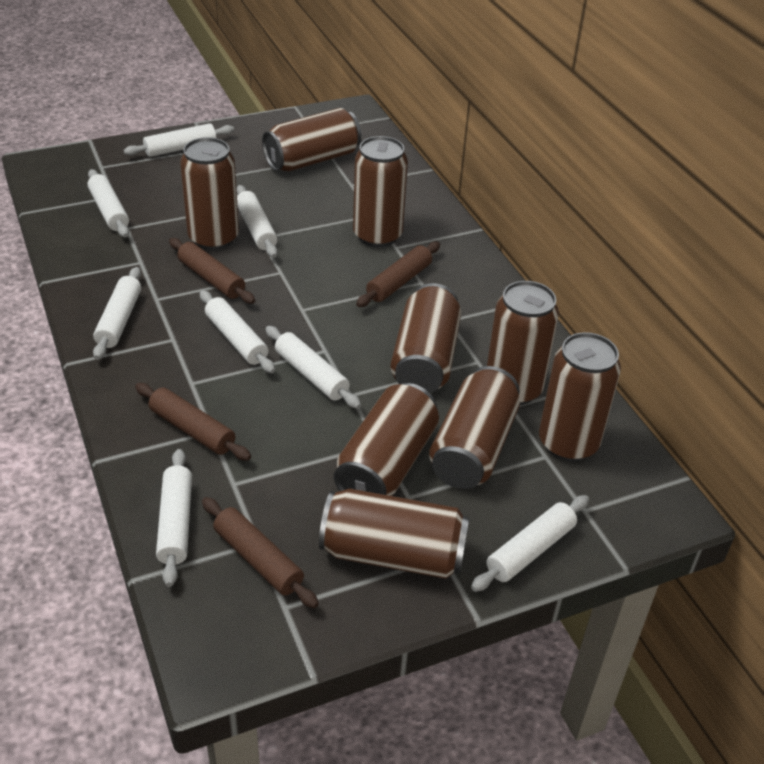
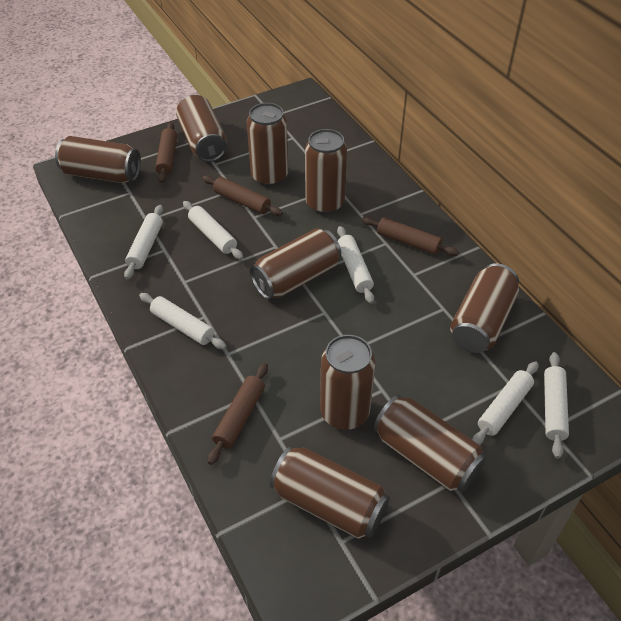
white rolling pin: 8 -> 6

